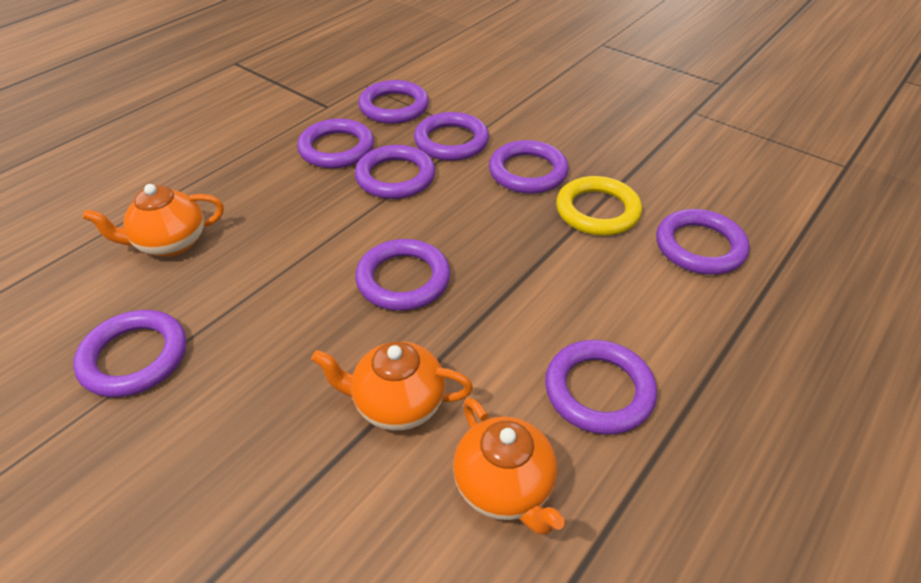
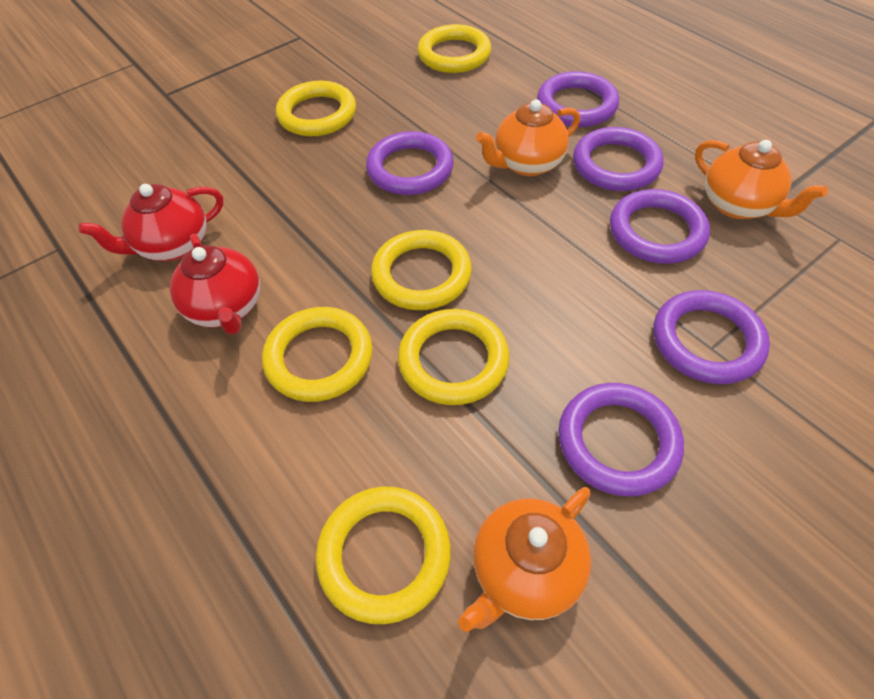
purple ring: 9 -> 6
red teapot: 0 -> 2
yellow ring: 1 -> 6

